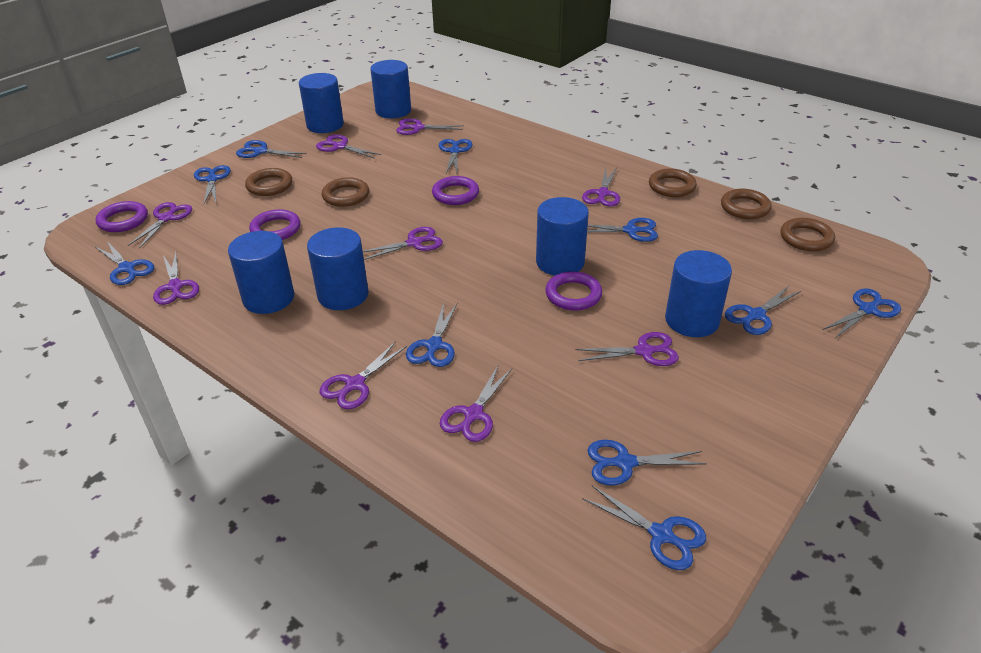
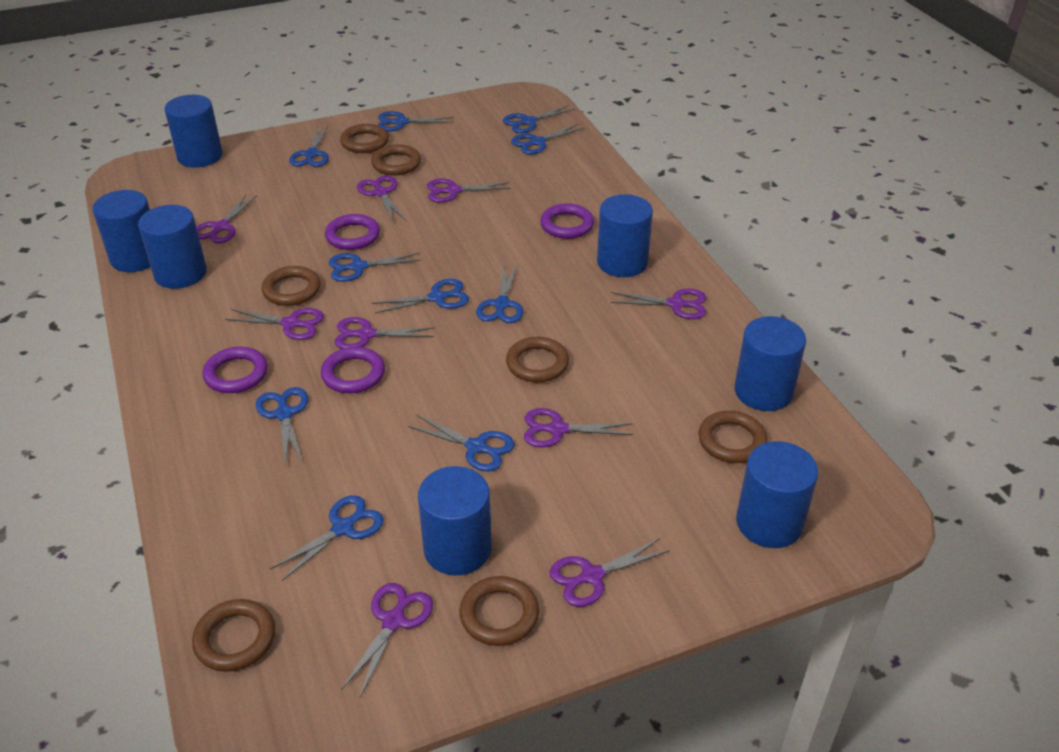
blue cylinder: 6 -> 7
brown ring: 5 -> 7

